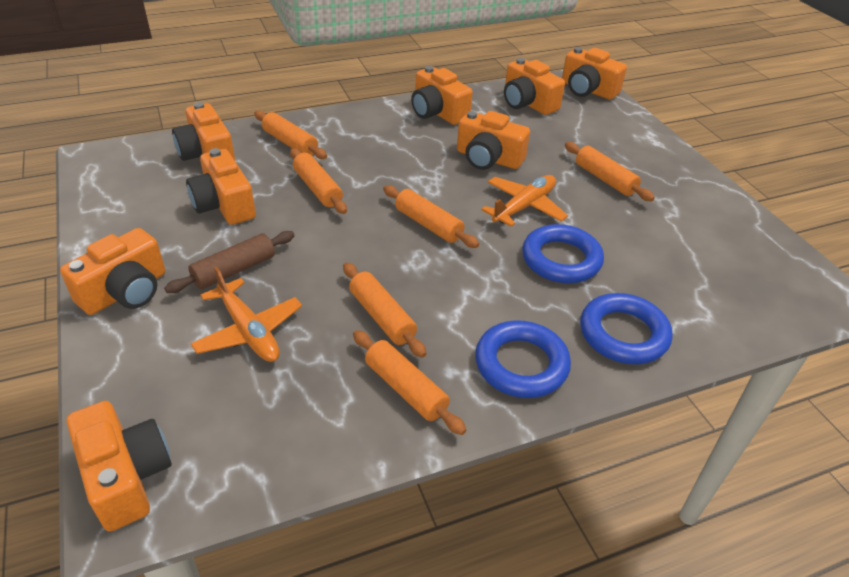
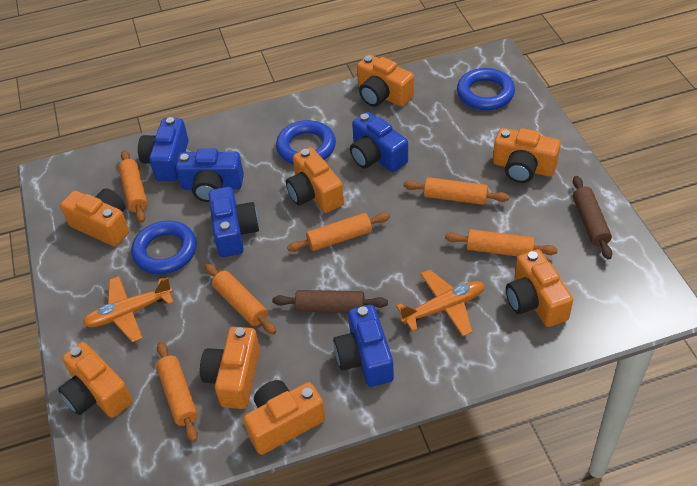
blue camera: 0 -> 5
brown rolling pin: 1 -> 2

